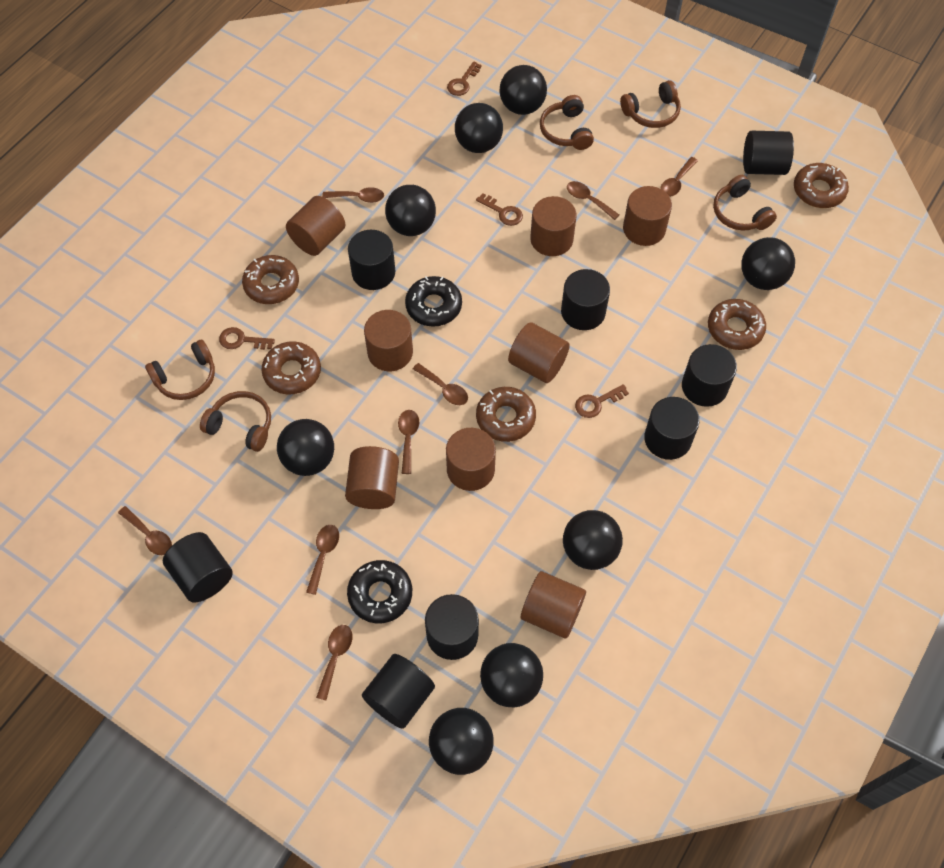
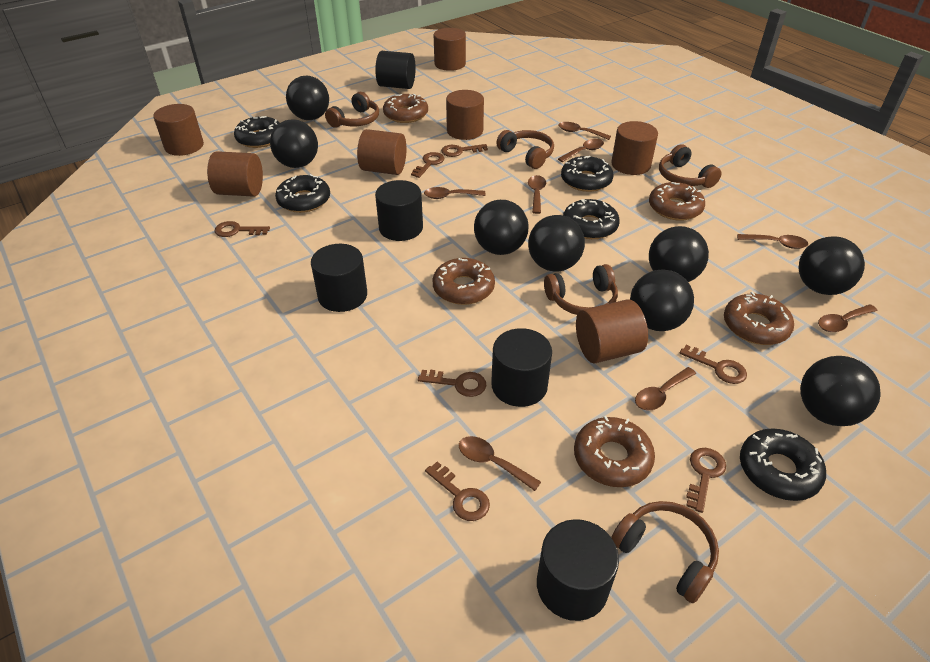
black cylinder: 8 -> 5
black donut: 2 -> 5
brown cylinder: 8 -> 7
brown key: 4 -> 7

